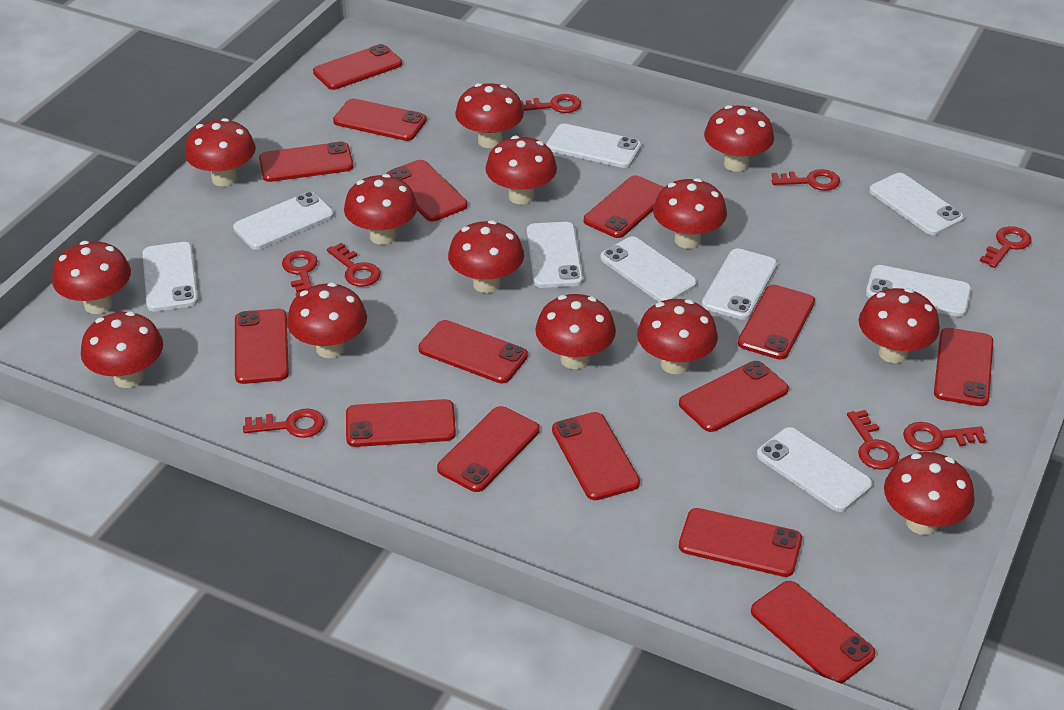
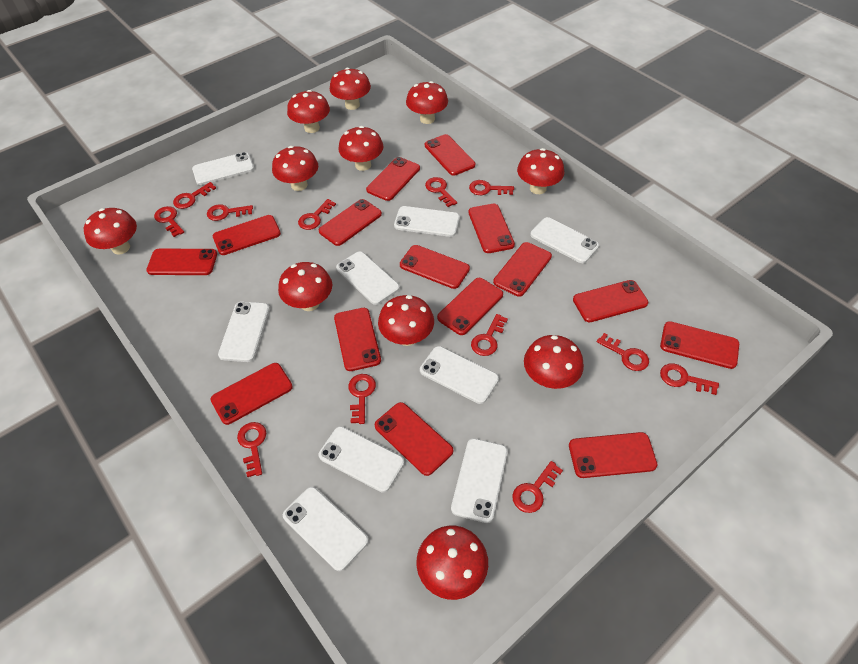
red key: 8 -> 12
red mushroom: 14 -> 11

